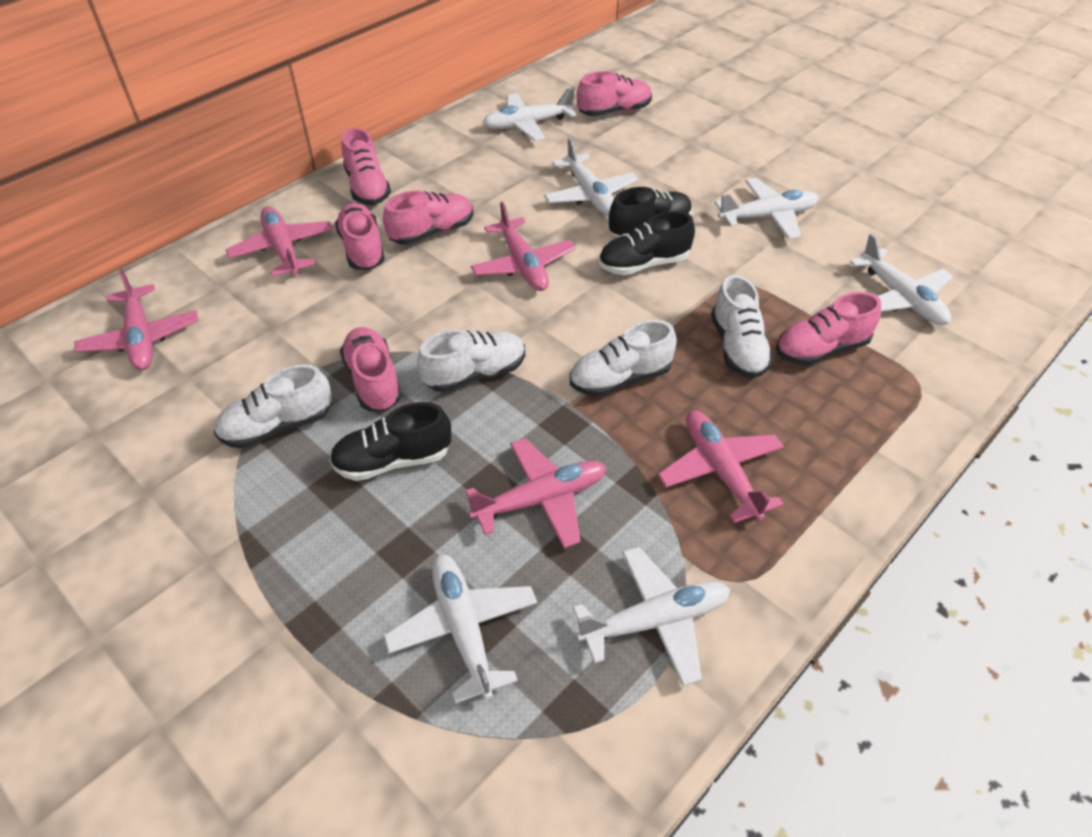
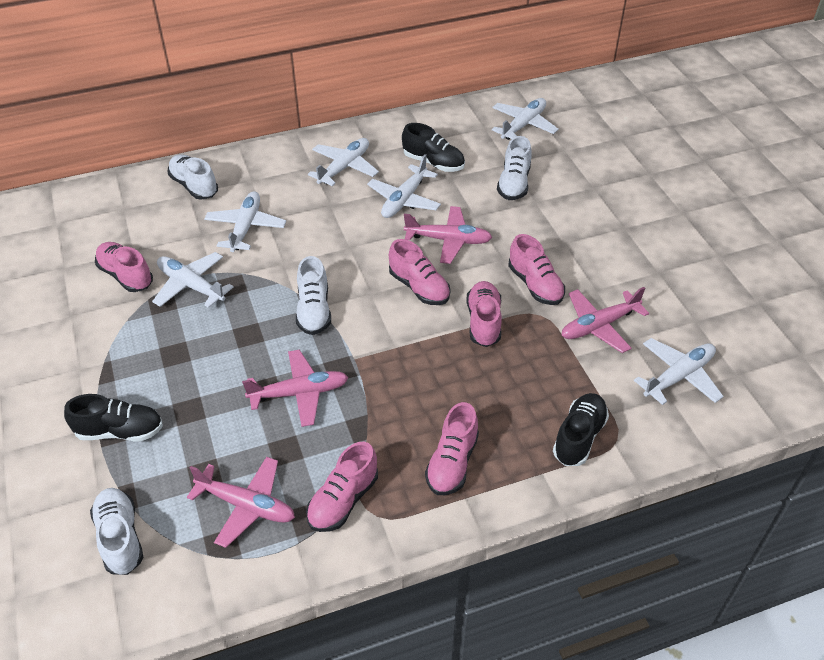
pink plane: 5 -> 4

